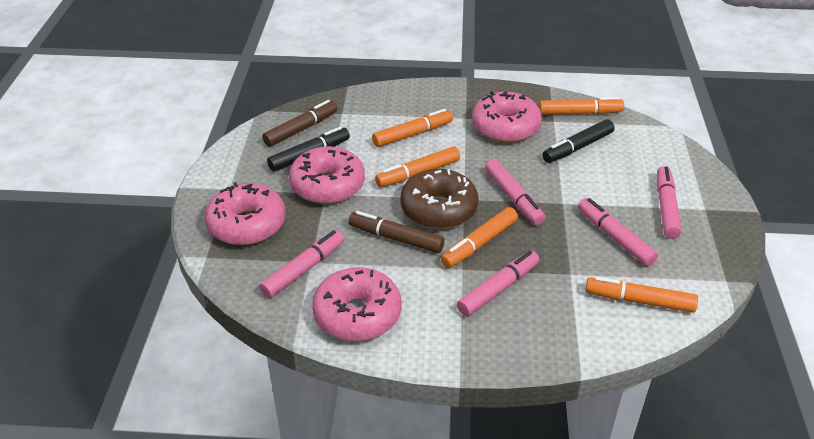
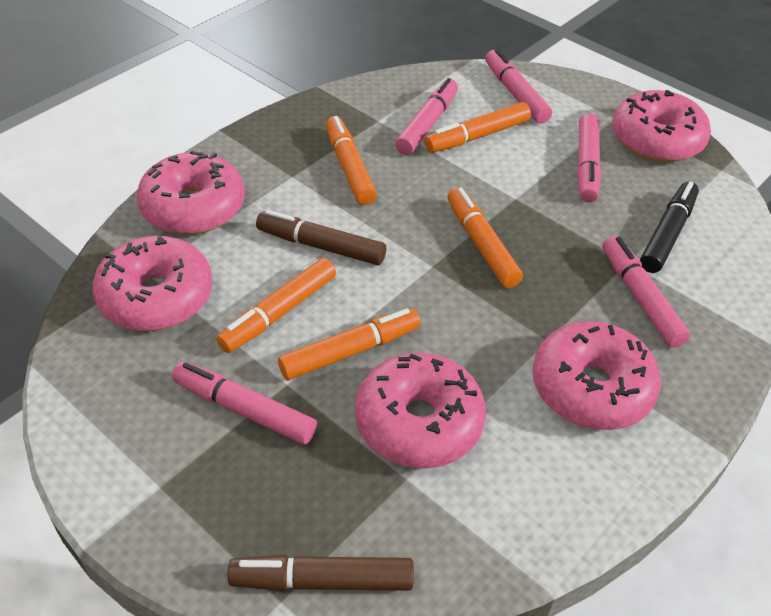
black marker: 2 -> 1
brown donut: 1 -> 0
pink donut: 4 -> 5

